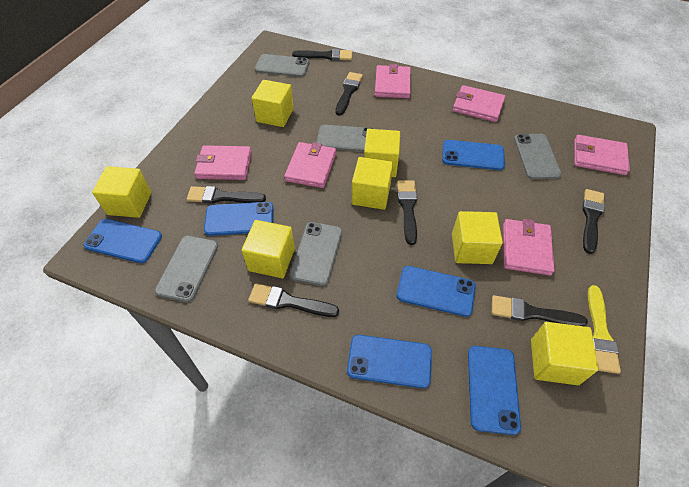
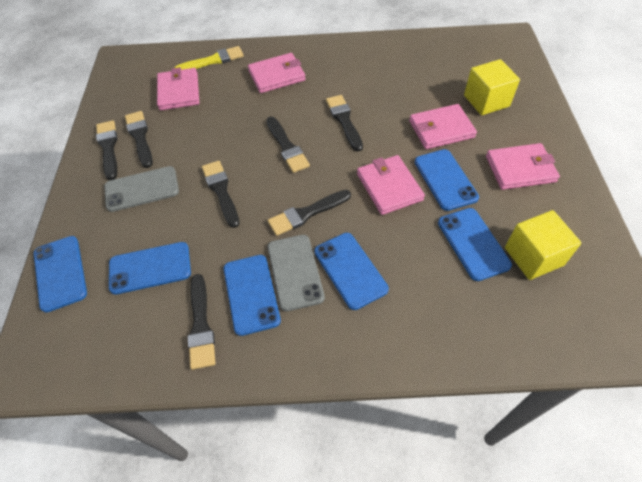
grey phone: 5 -> 2
pink wallet: 6 -> 5
yellow cube: 7 -> 2

